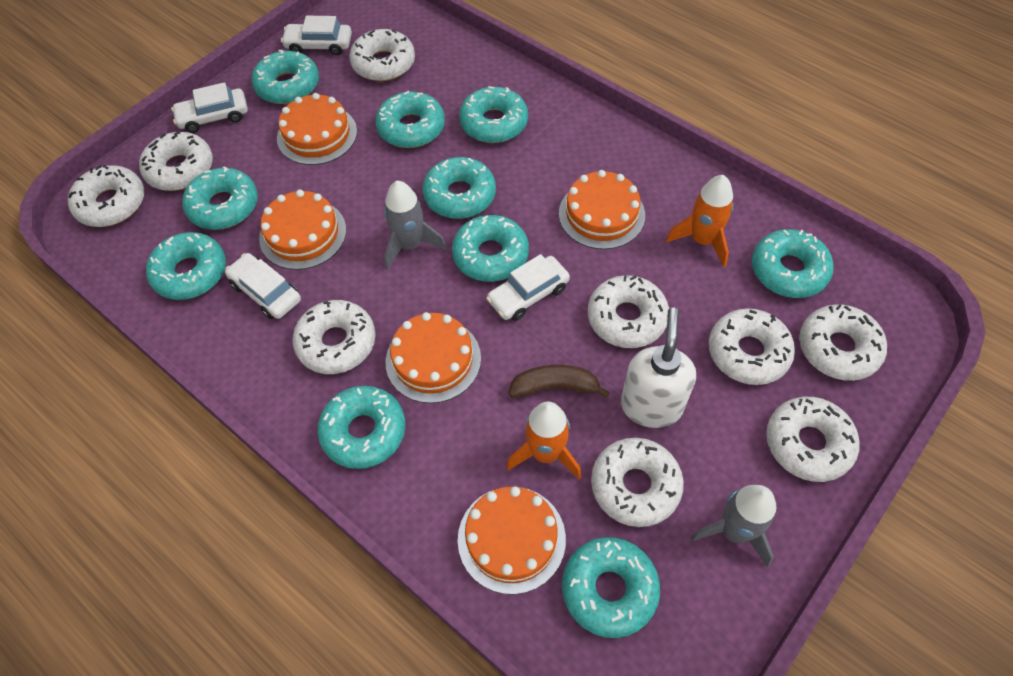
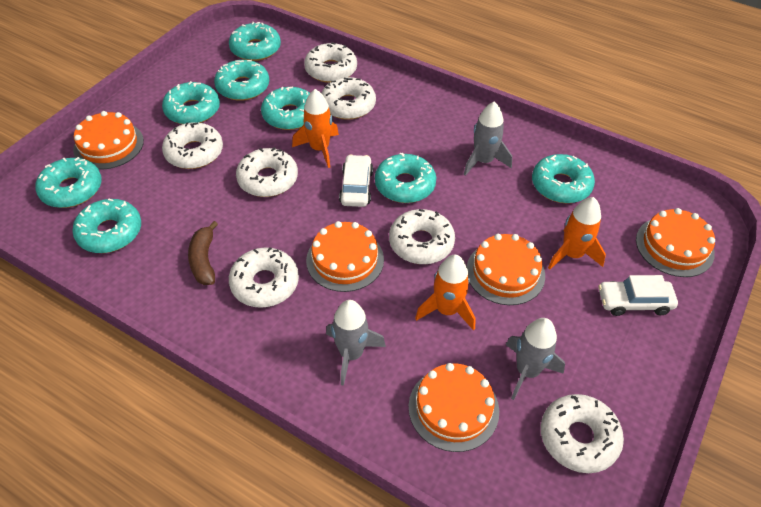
grey rocket: 2 -> 3
orange rocket: 2 -> 3
turquoise donut: 10 -> 8
white car: 4 -> 2
white donut: 9 -> 7
white soap dispenser: 1 -> 0

